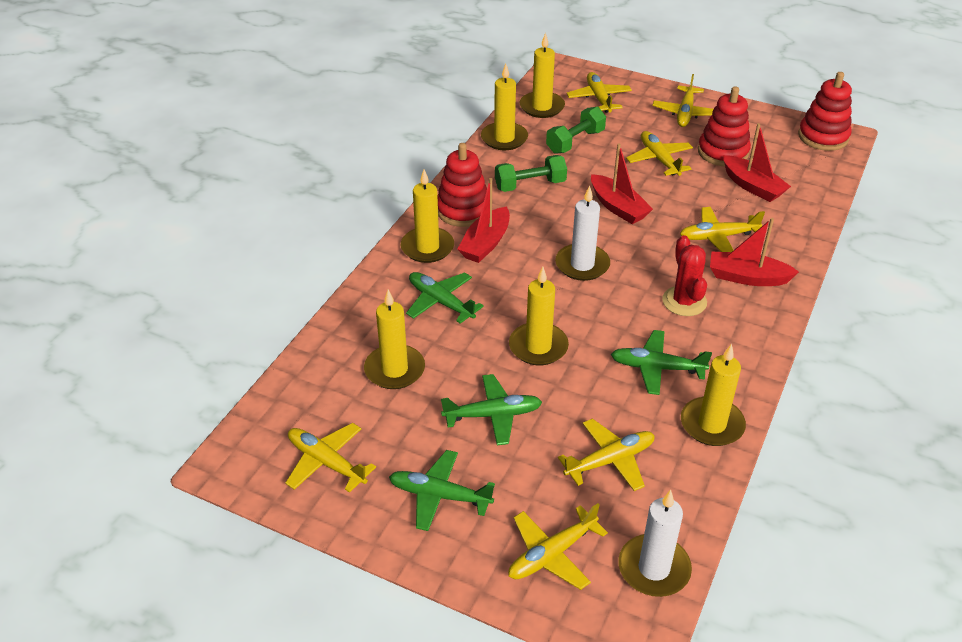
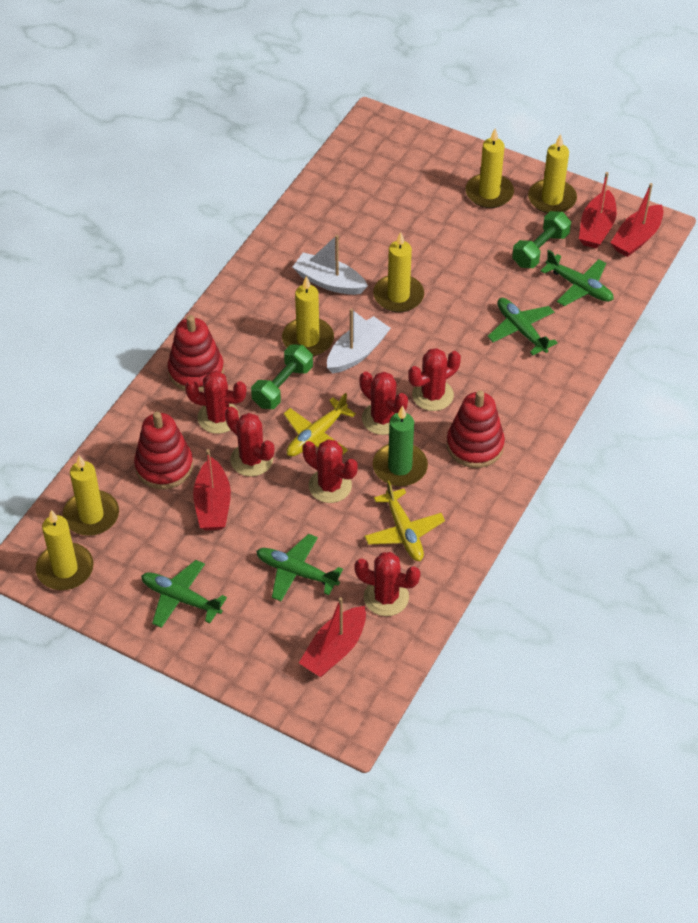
green candle: 0 -> 1
red cactus: 1 -> 6
white boat: 0 -> 2
white candle: 2 -> 0
yellow plane: 7 -> 2

